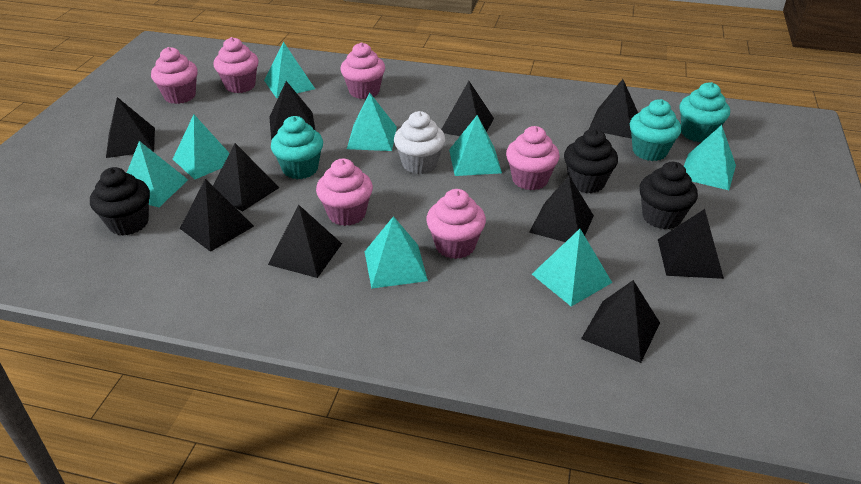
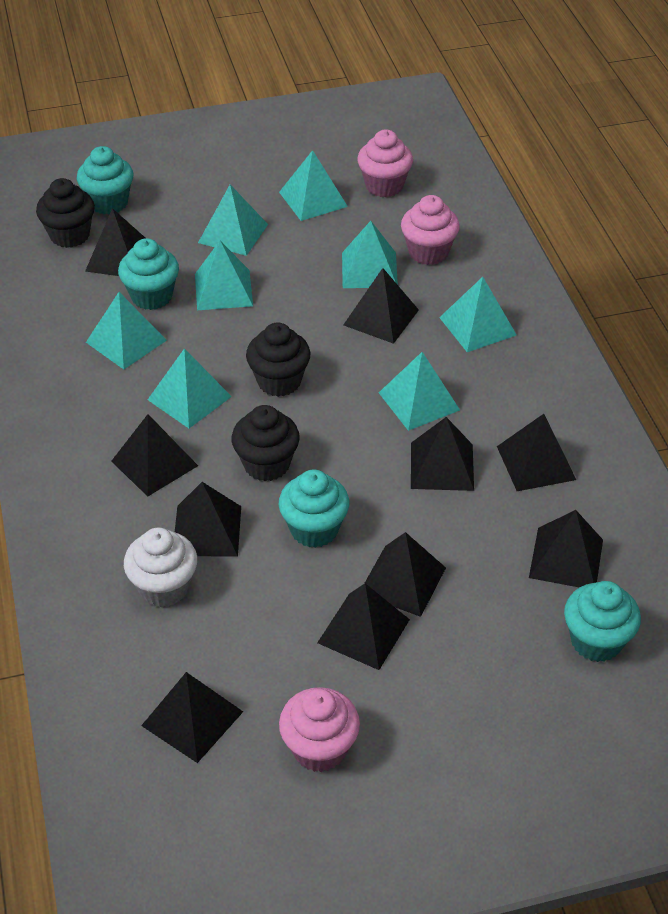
pink cupcake: 6 -> 3
turquoise cupcake: 3 -> 4

